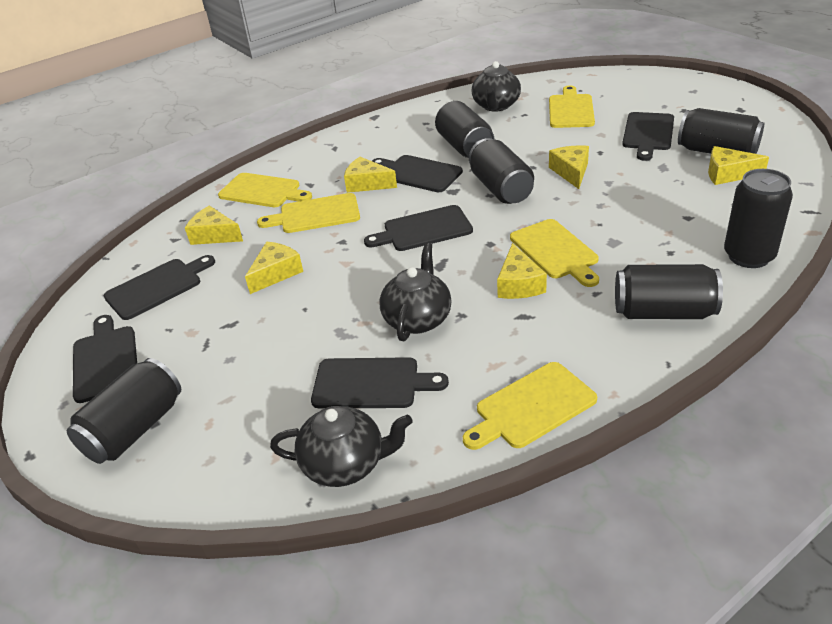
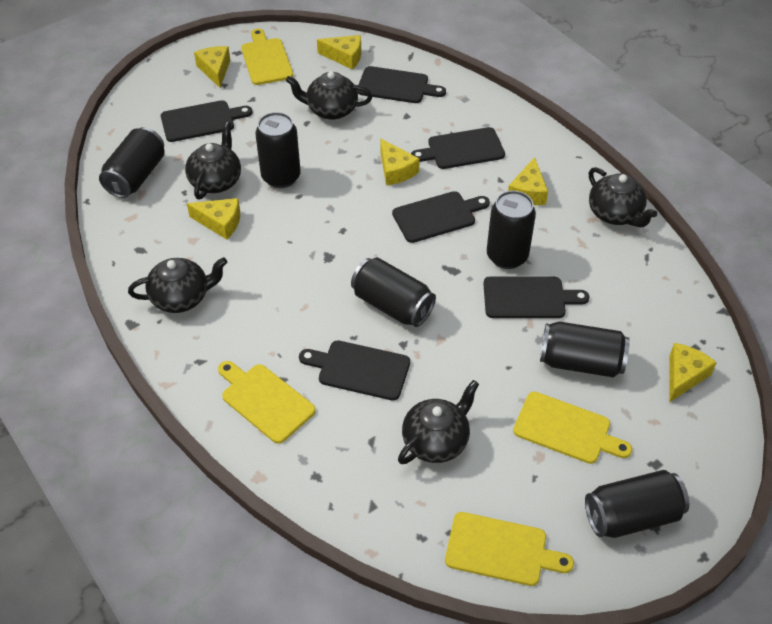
black teapot: 3 -> 5
yellow cutting board: 5 -> 4

